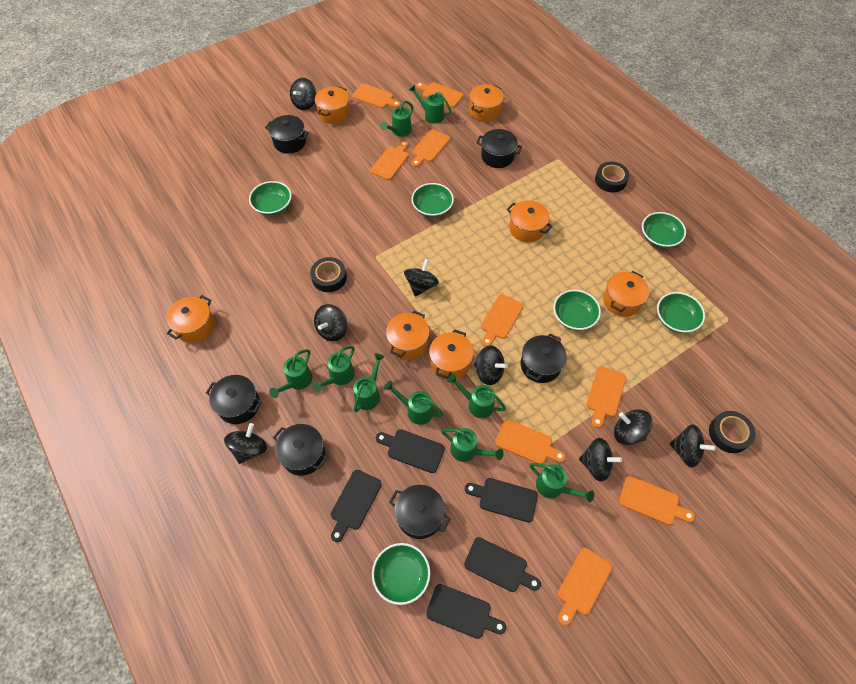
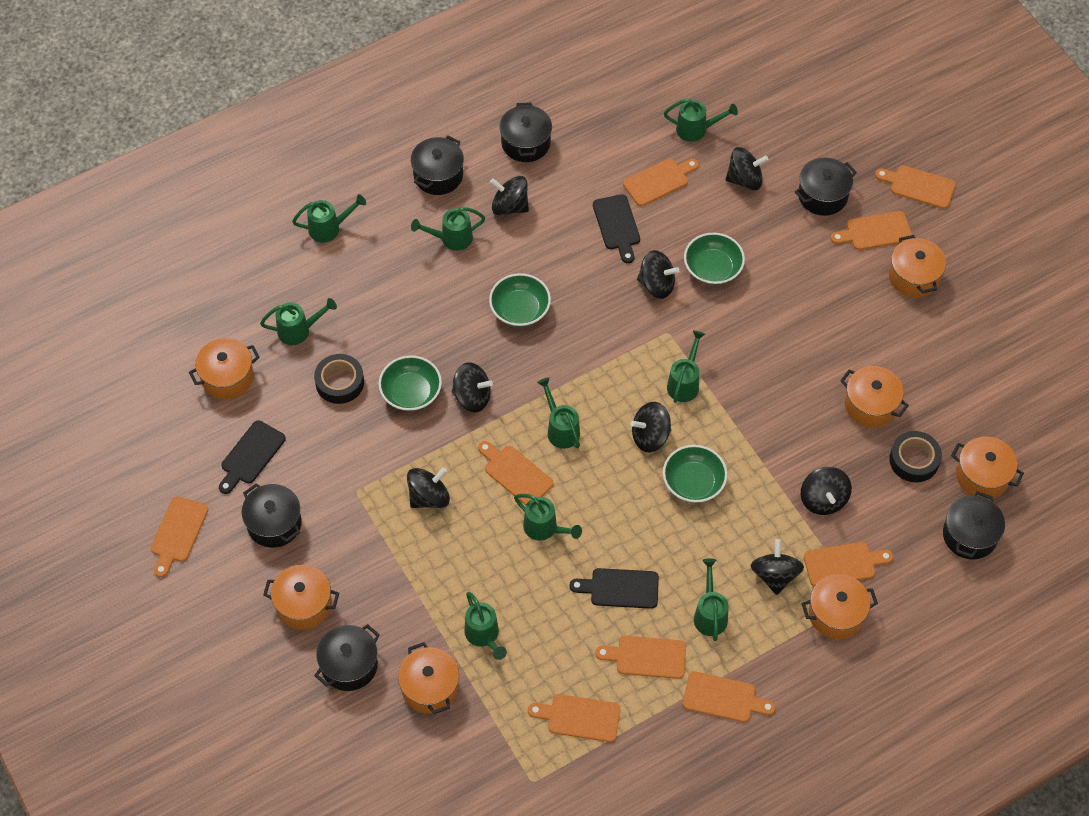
black cutting board: 5 -> 3
black tape: 3 -> 2
green bowl: 6 -> 4

